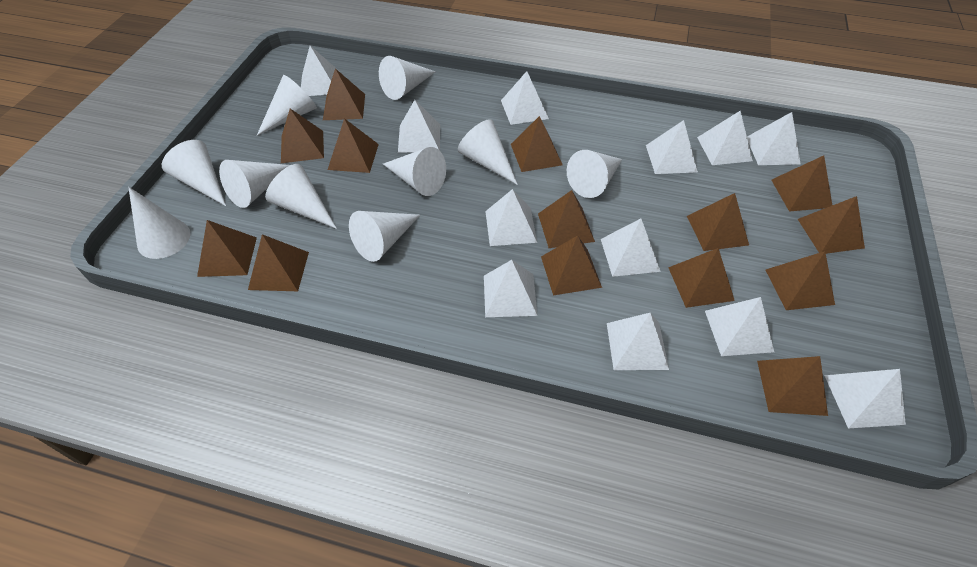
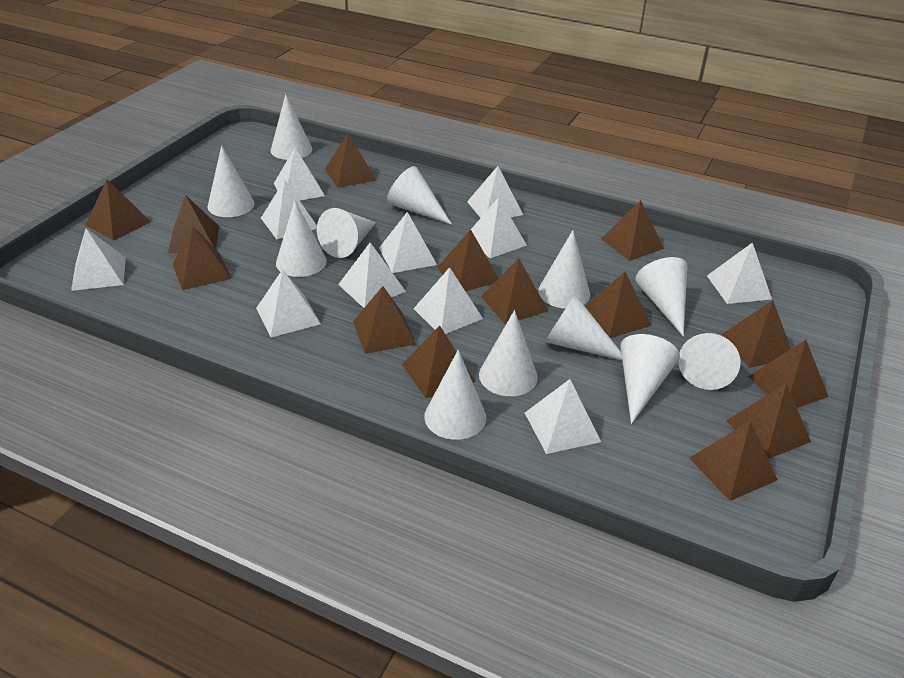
white cone: 10 -> 12
white pyramid: 12 -> 11

